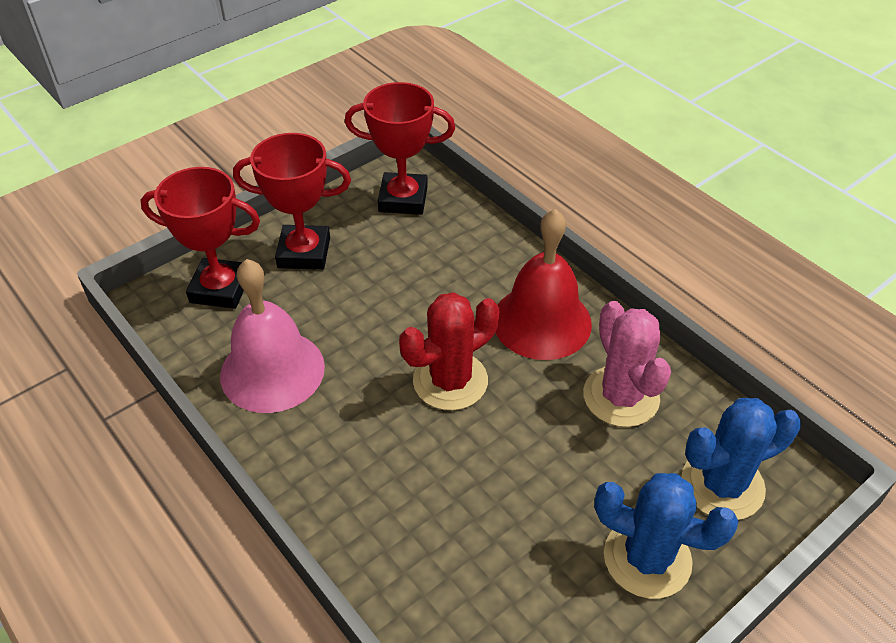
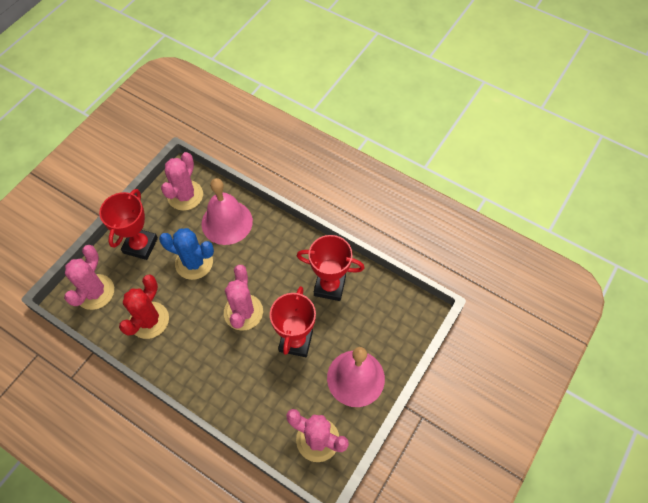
blue cactus: 2 -> 1
pink bell: 1 -> 2
pink cactus: 1 -> 4
red bell: 1 -> 0

